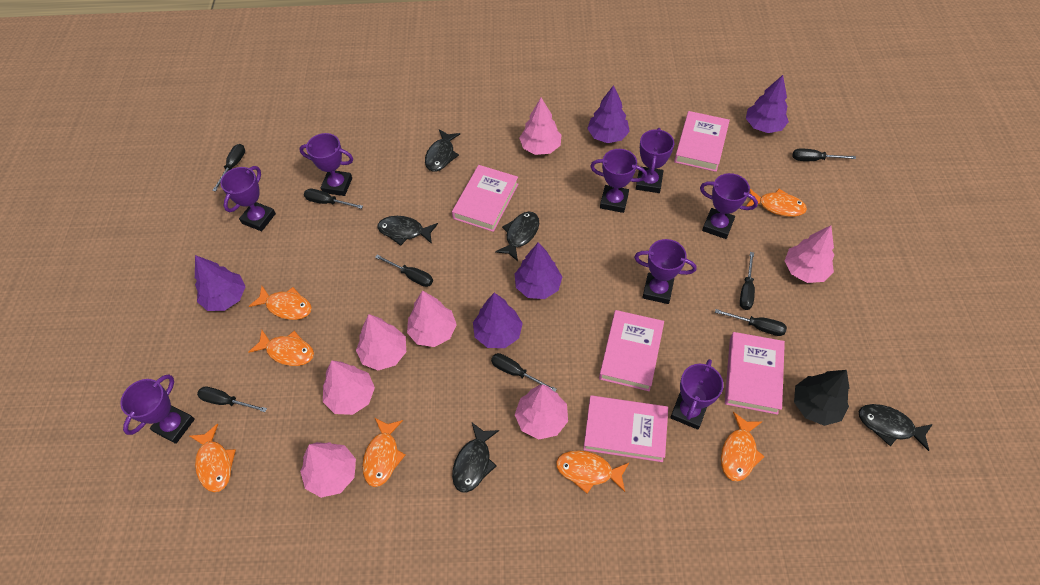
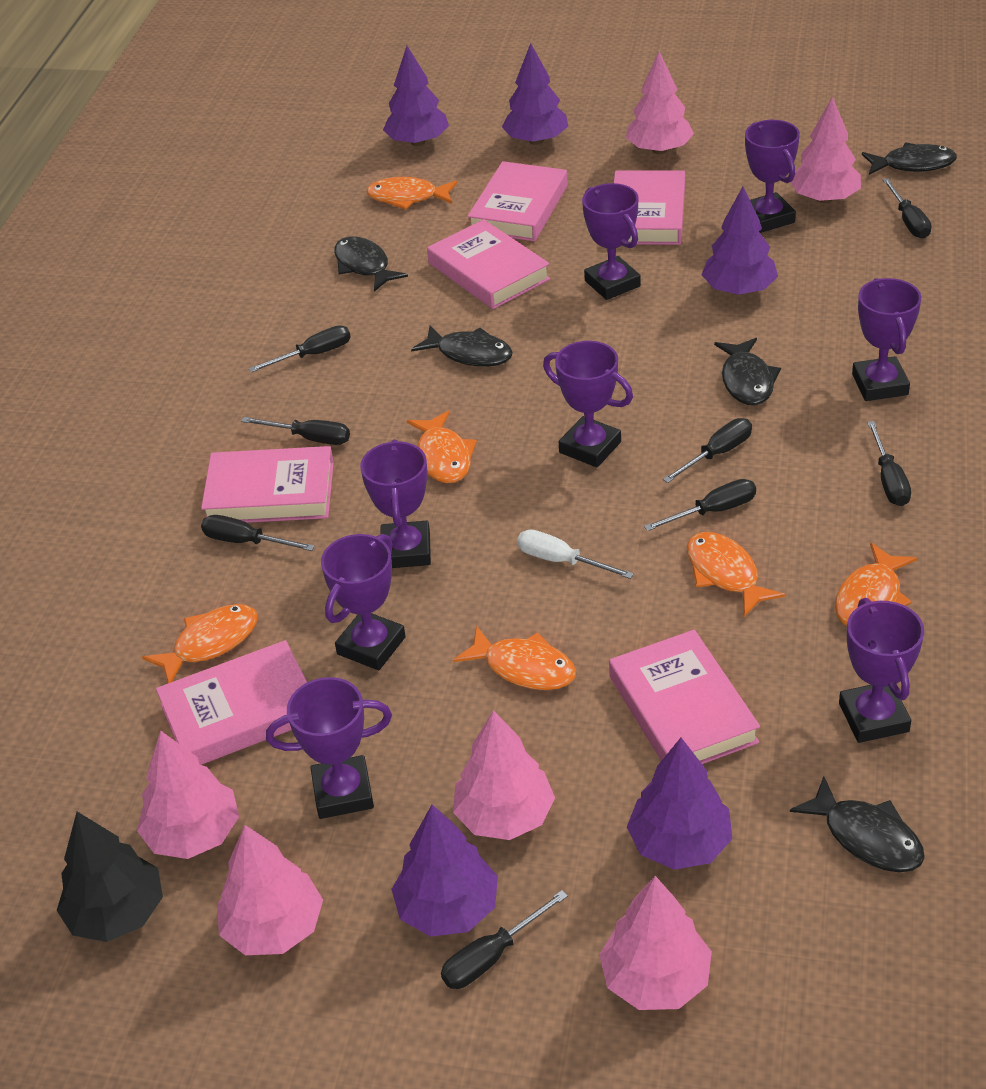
orange fish: 7 -> 6
pink book: 5 -> 6
pink tree: 7 -> 6
white screwdriver: 0 -> 1

